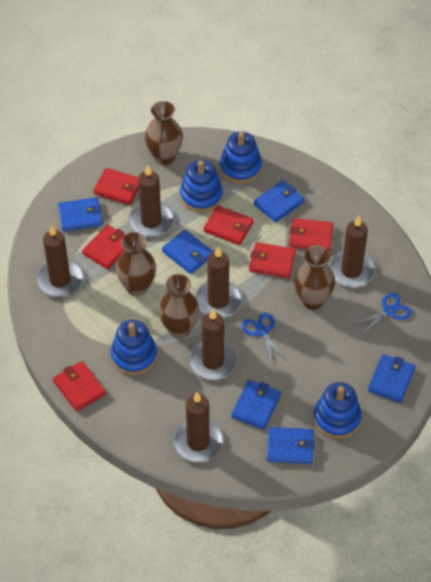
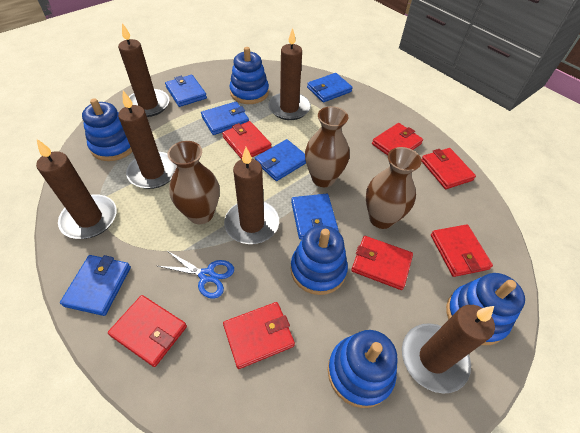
blue scissors: 2 -> 1
blue stacking toy: 4 -> 5
brown vase: 4 -> 3
red wallet: 6 -> 7

